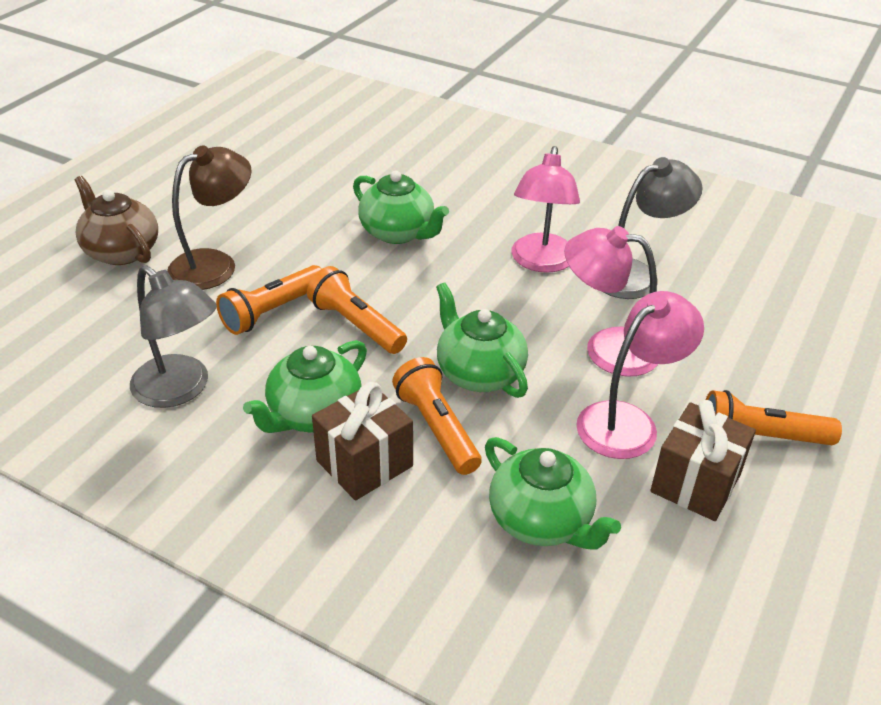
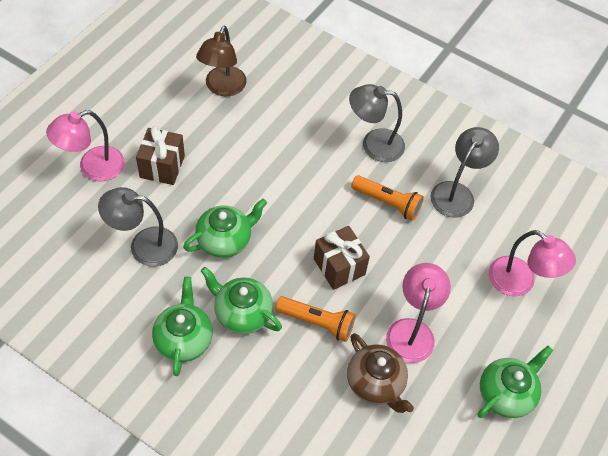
grey lamp: 2 -> 3
orange flashlight: 4 -> 2

